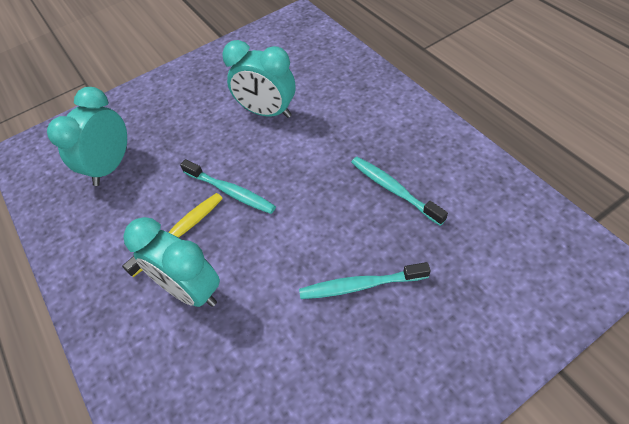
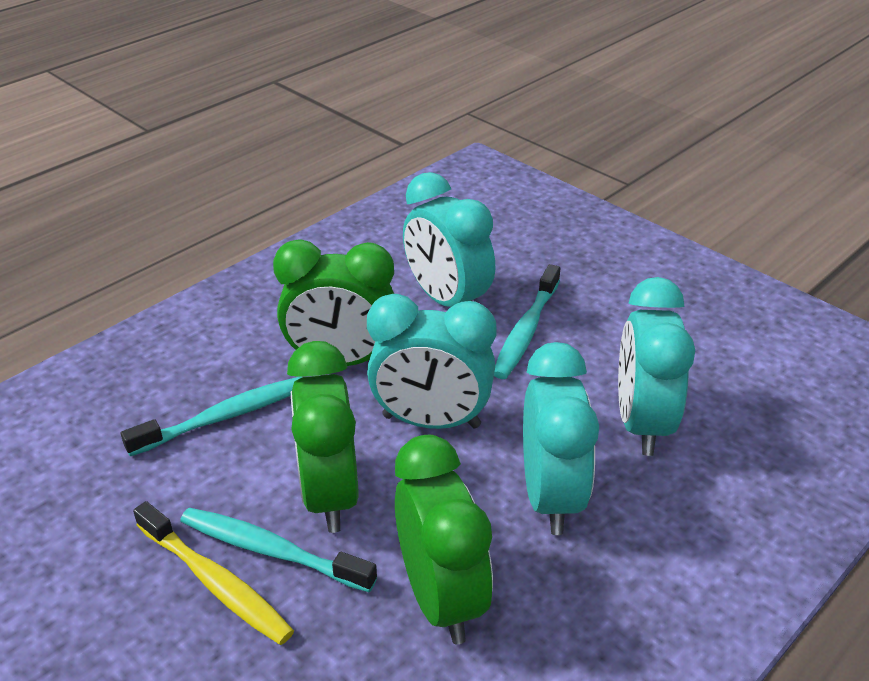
green clock: 0 -> 3
turquoise clock: 3 -> 4

